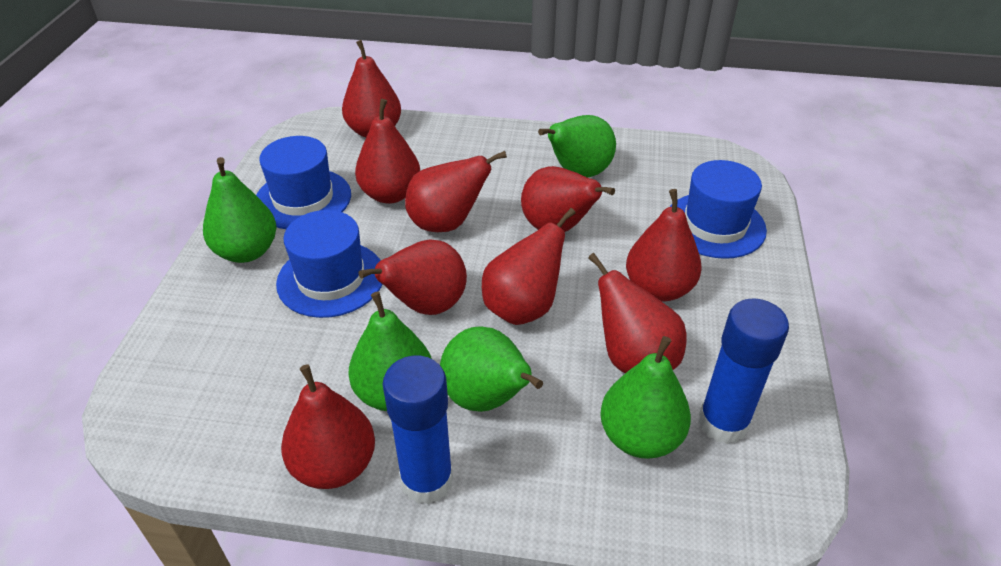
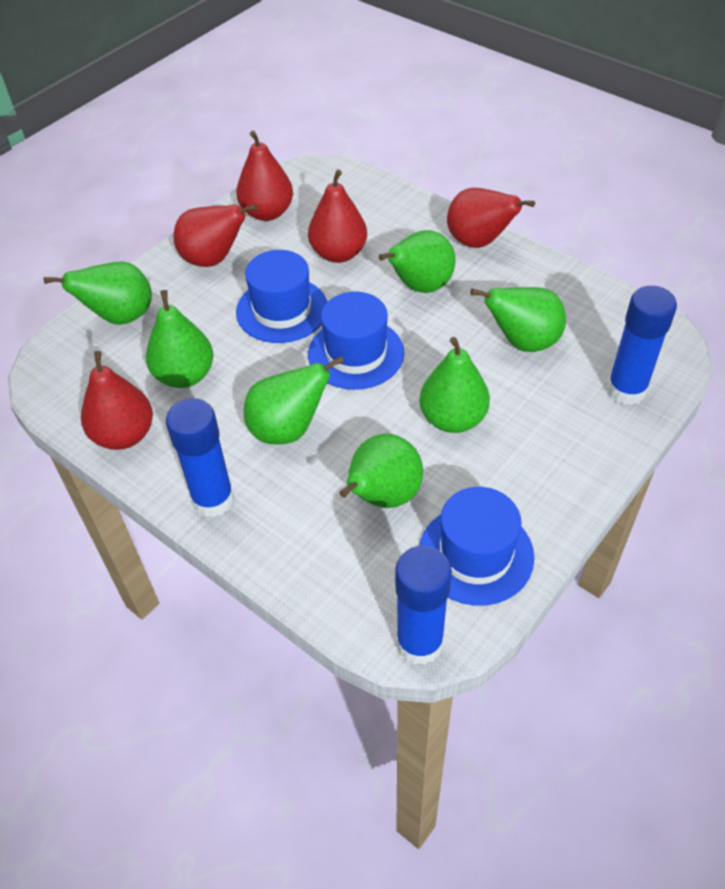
blue glue stick: 2 -> 3
green pear: 5 -> 7
red pear: 9 -> 5

